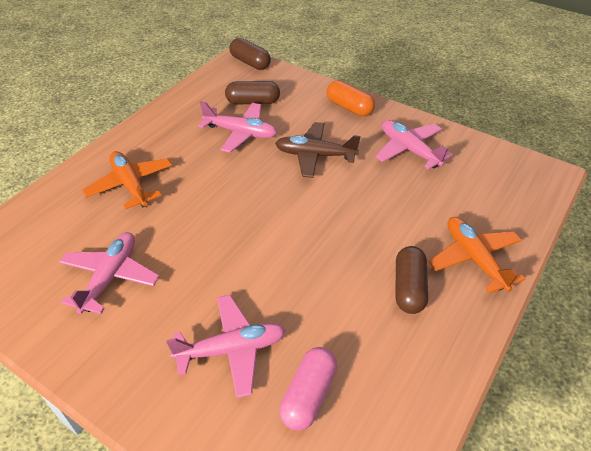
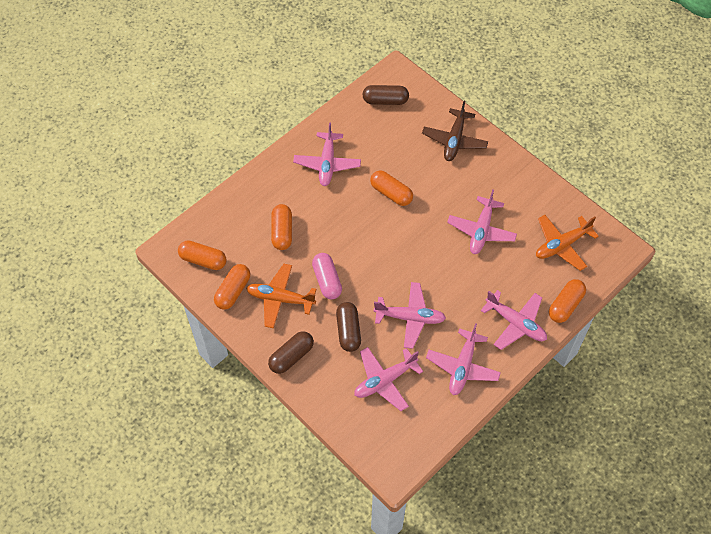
orange capsule: 1 -> 5
pink plane: 4 -> 6

